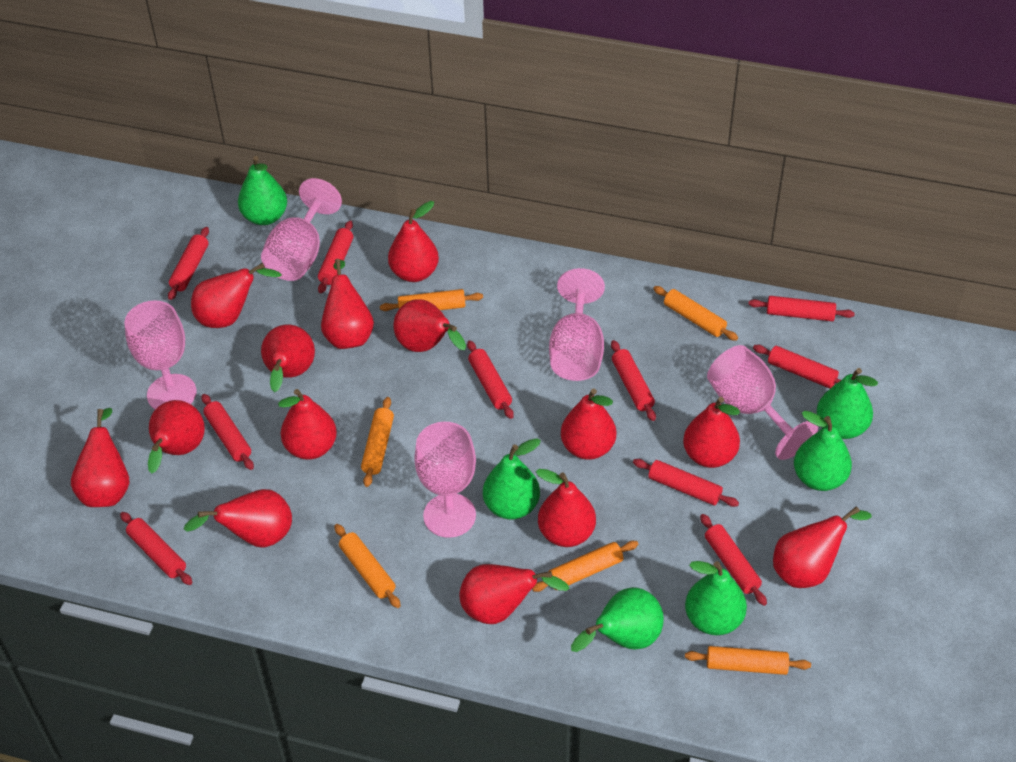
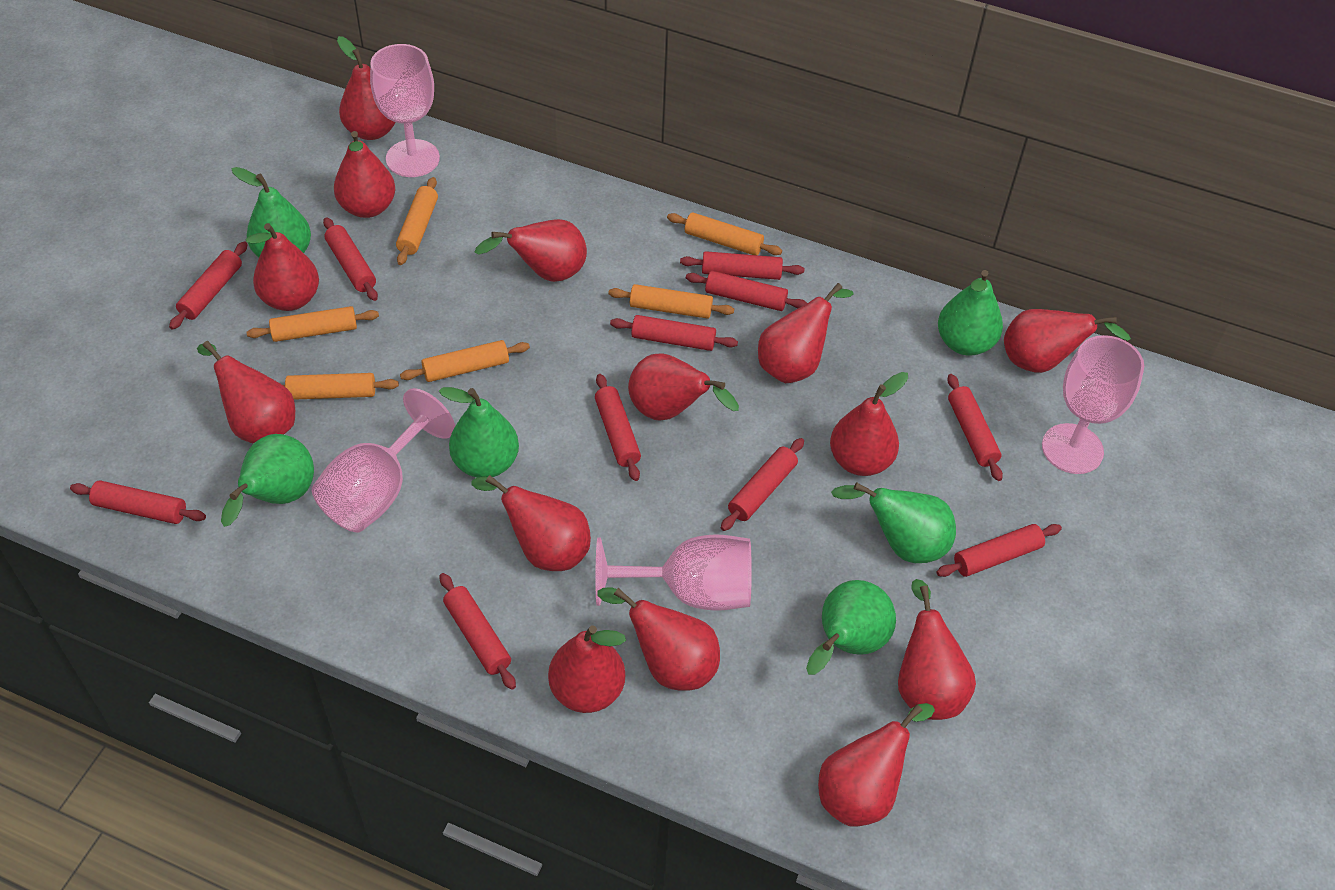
pink goblet: 5 -> 4
red rolling pin: 10 -> 11

